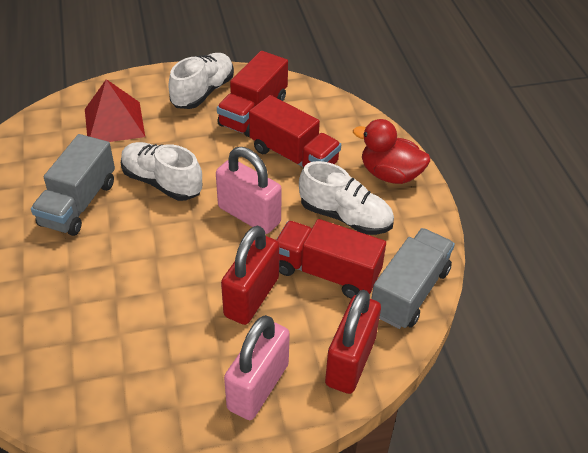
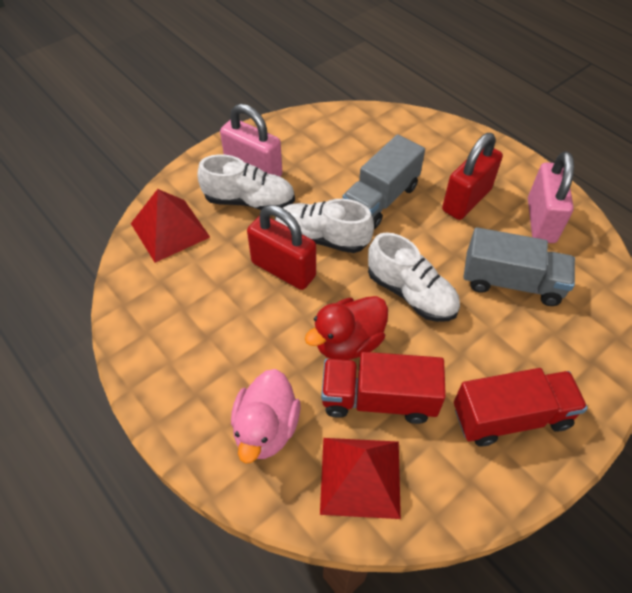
pink duck: 0 -> 1
red pyramid: 1 -> 2
red truck: 3 -> 2

